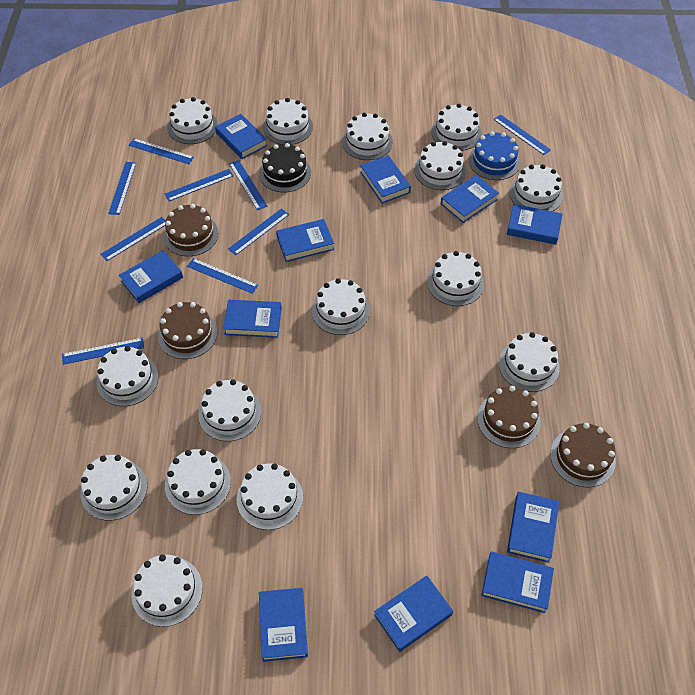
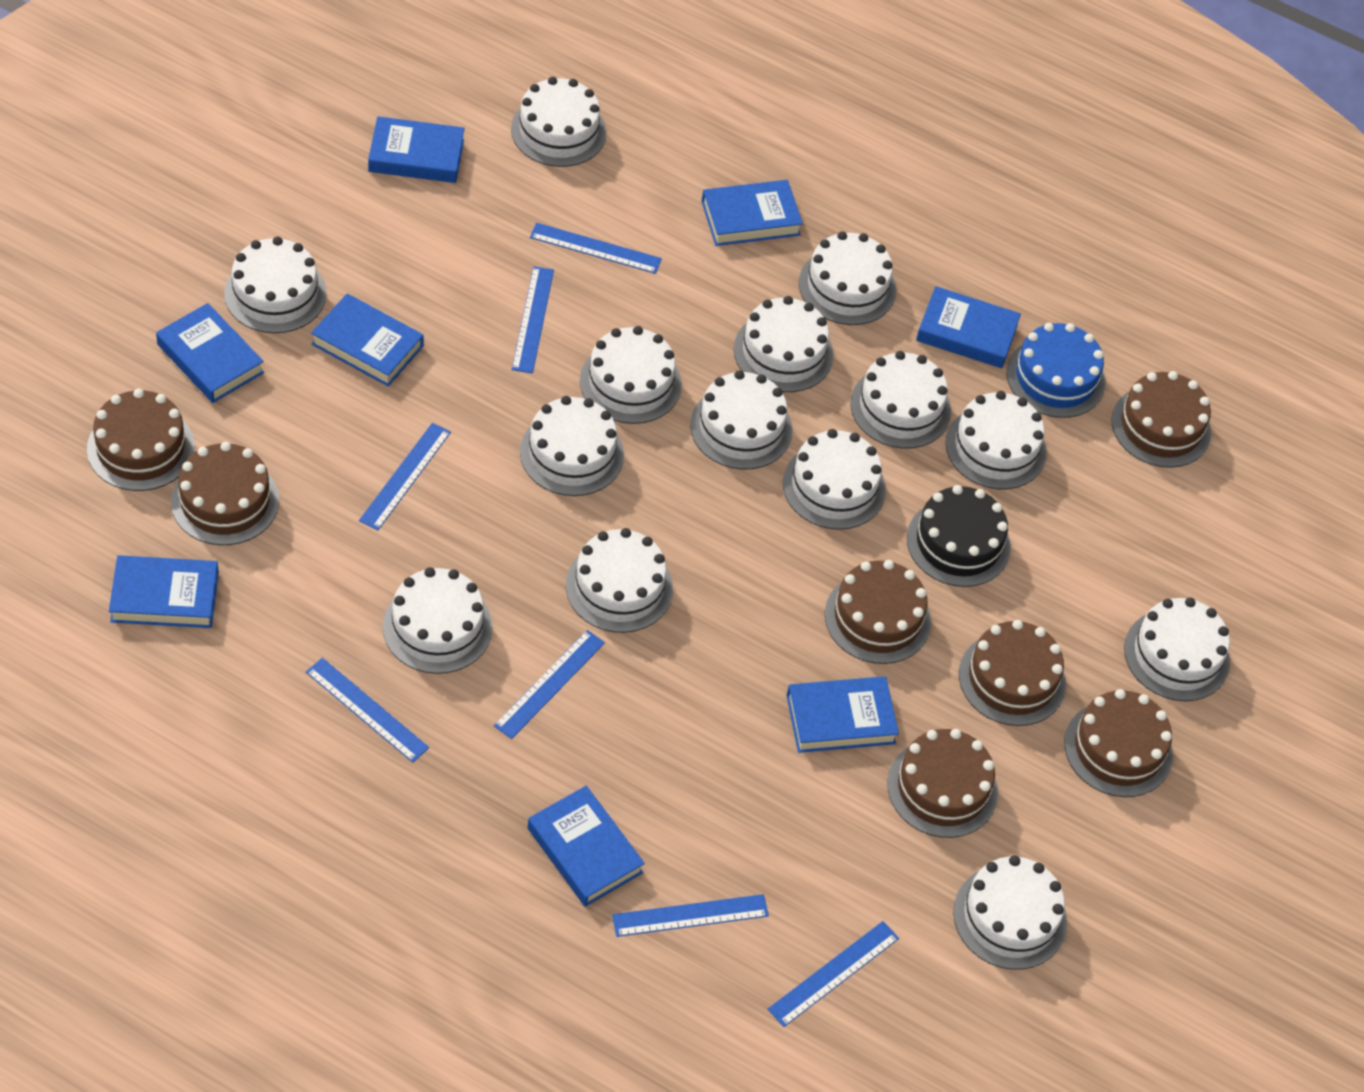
blue book: 11 -> 8
blue ruler: 9 -> 7
brown cake: 4 -> 7
white cake: 15 -> 14

